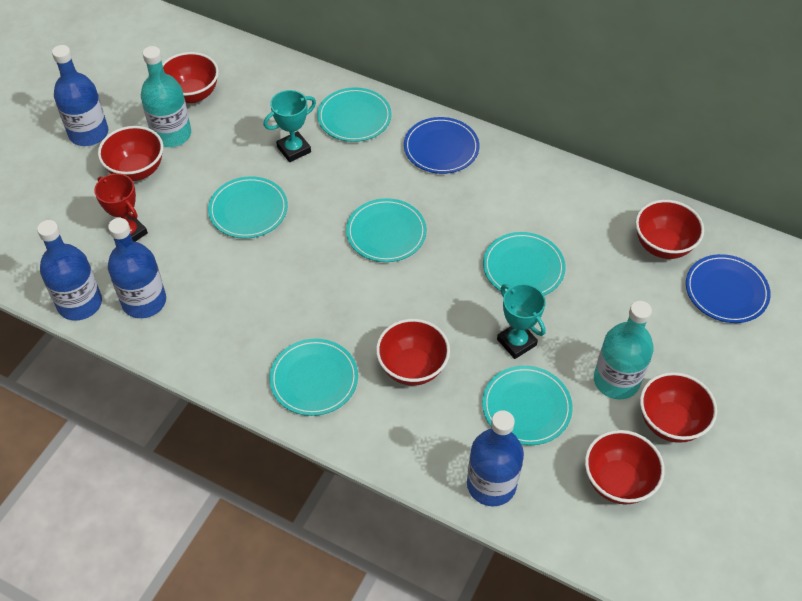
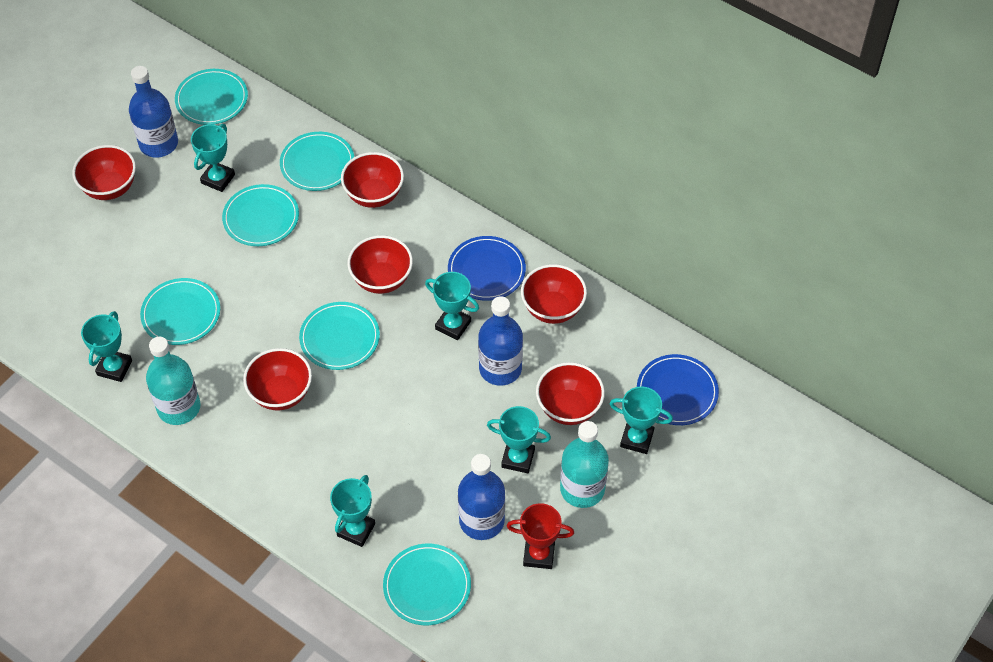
blue bottle: 4 -> 3
turquoise trophy: 2 -> 6

